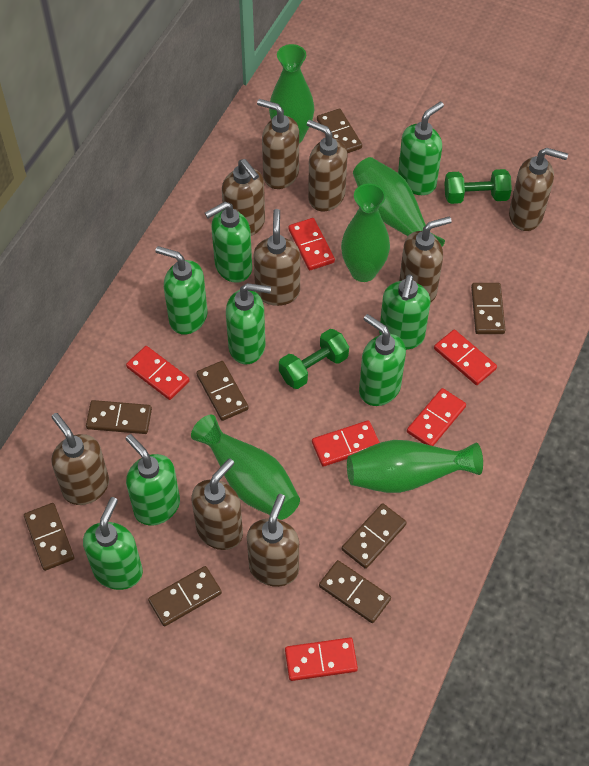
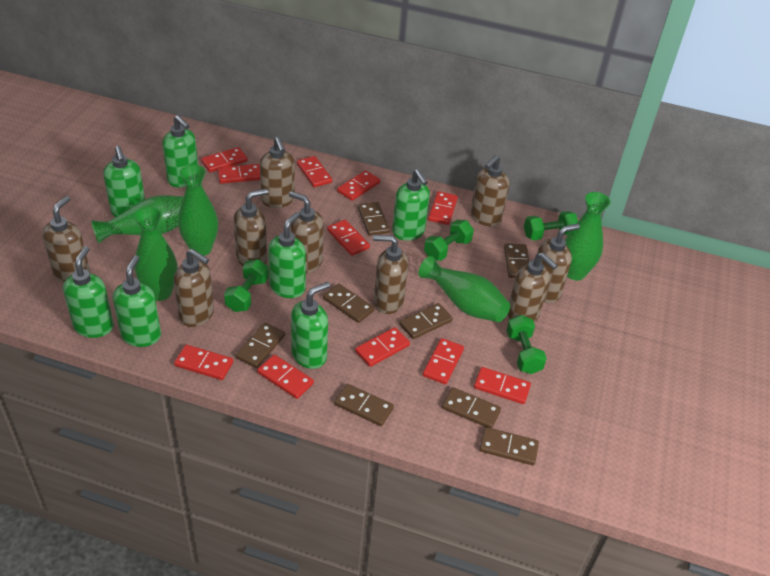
green dumbbell: 2 -> 4
green soap dispenser: 8 -> 7
red domino: 6 -> 11

